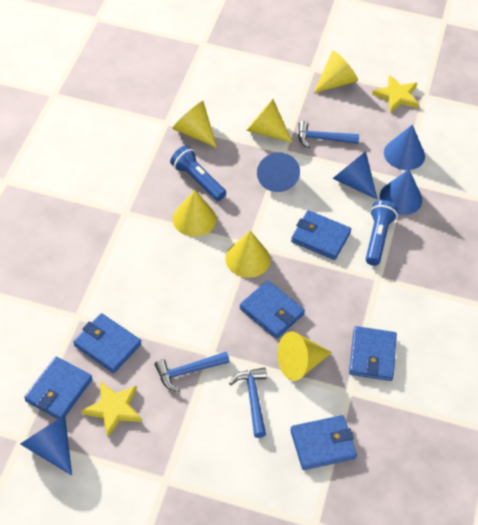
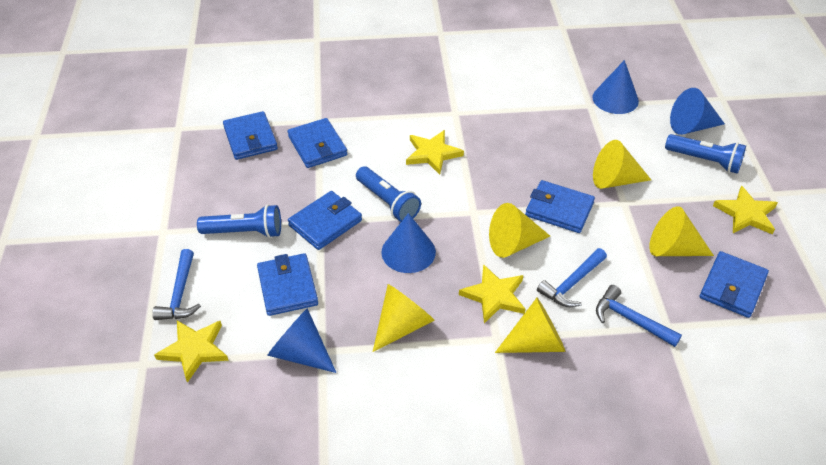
blue cone: 5 -> 4
blue flashlight: 2 -> 3
yellow cone: 6 -> 5
yellow star: 2 -> 4

